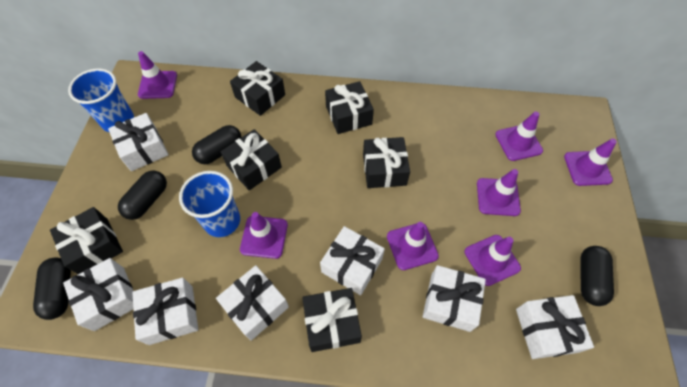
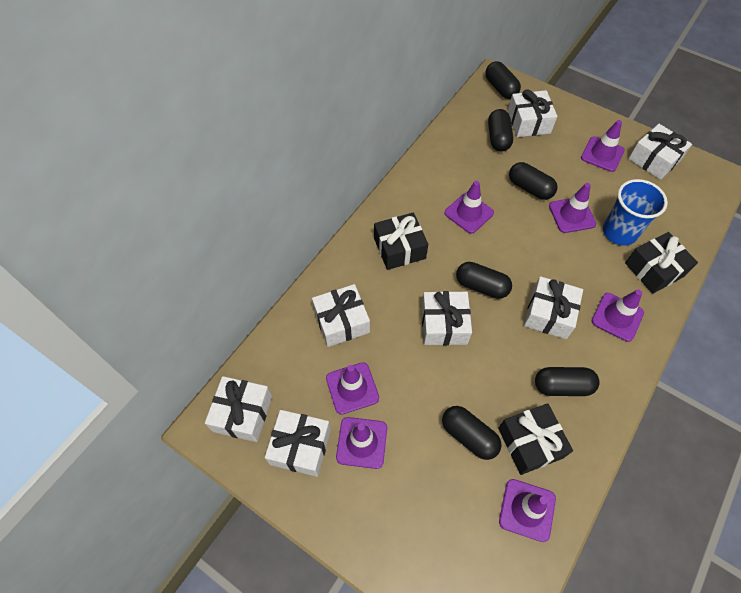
black capsule: 4 -> 6
black gift: 6 -> 3
blue cup: 2 -> 1

